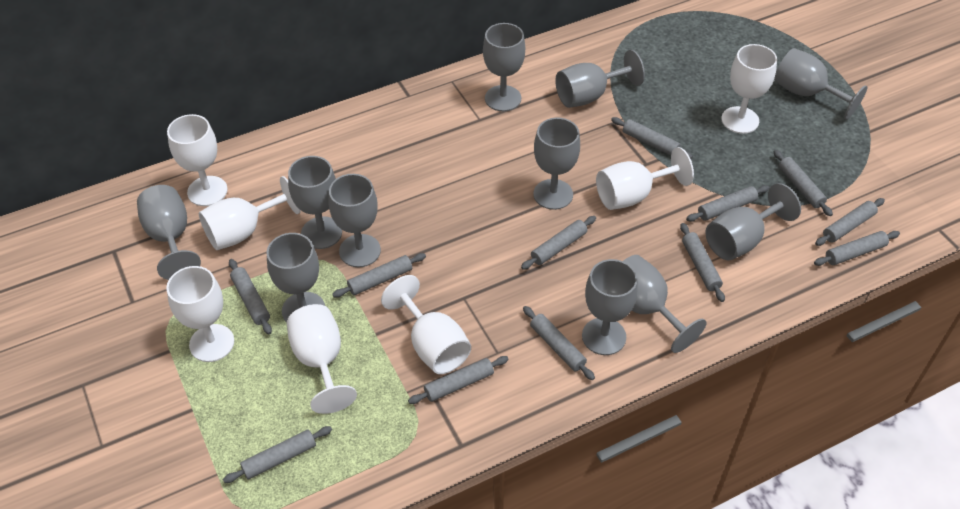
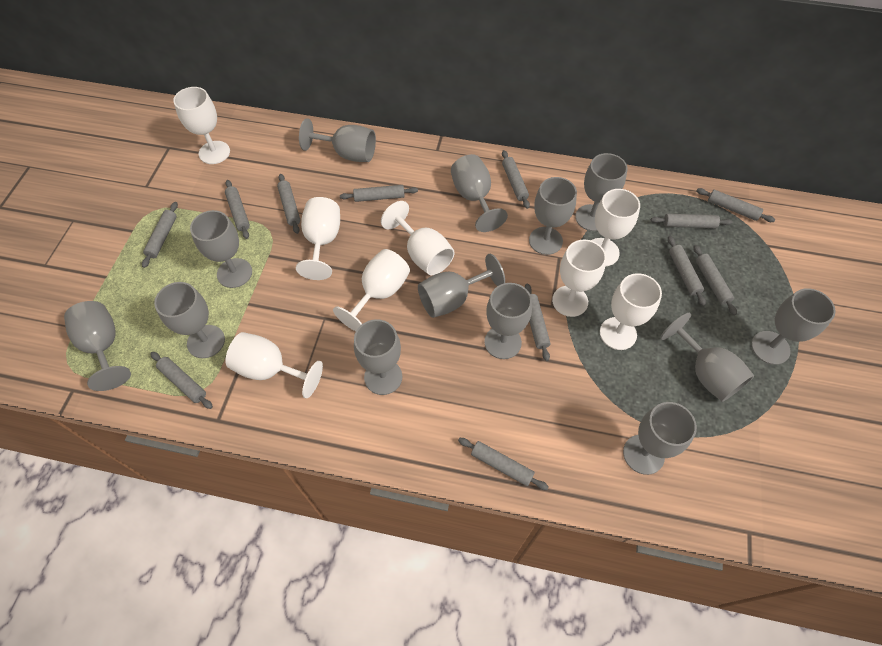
grey goblet: 11 -> 13
white goblet: 7 -> 8

